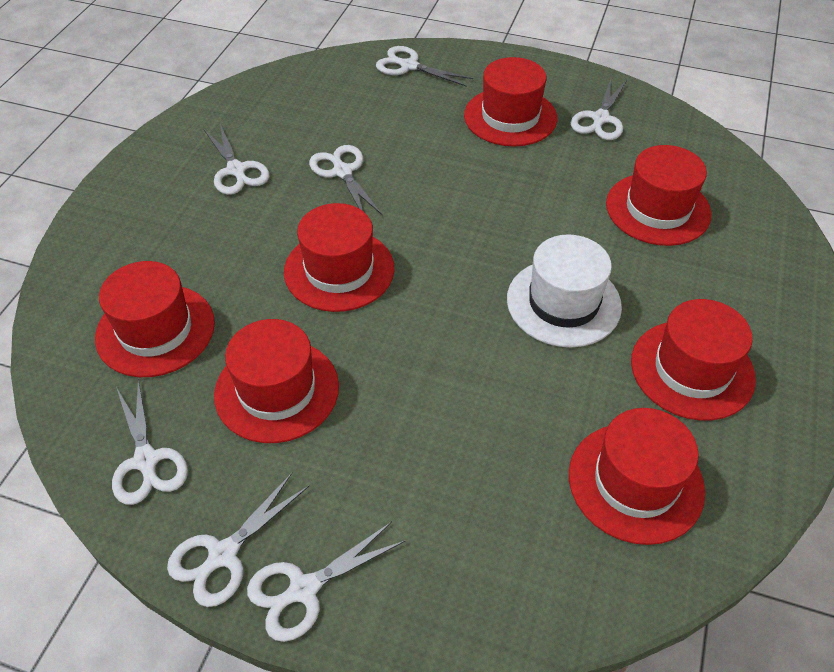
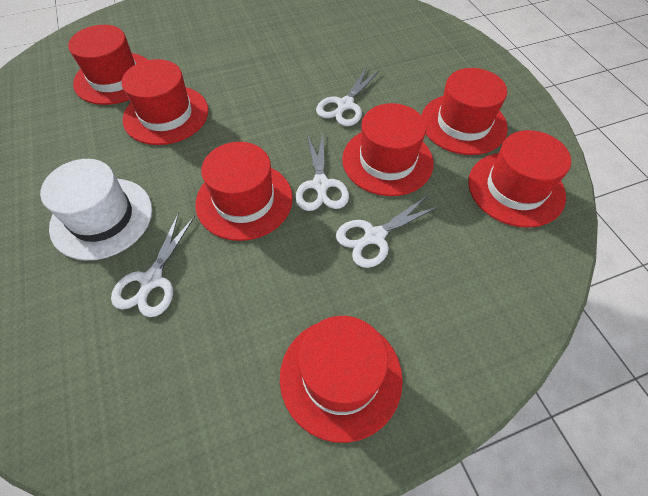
white scissors: 7 -> 4

